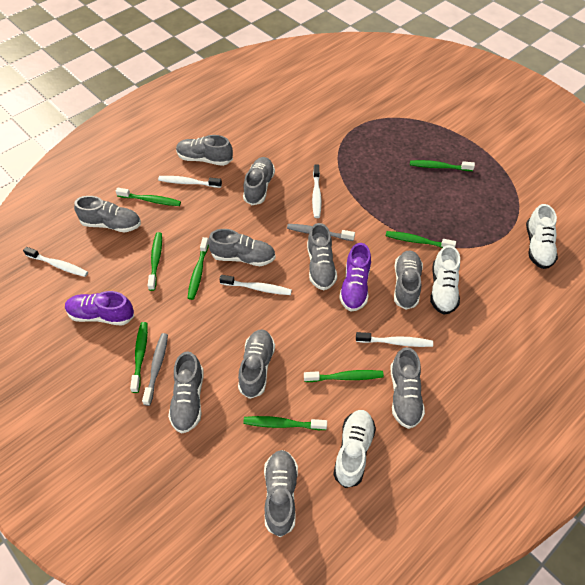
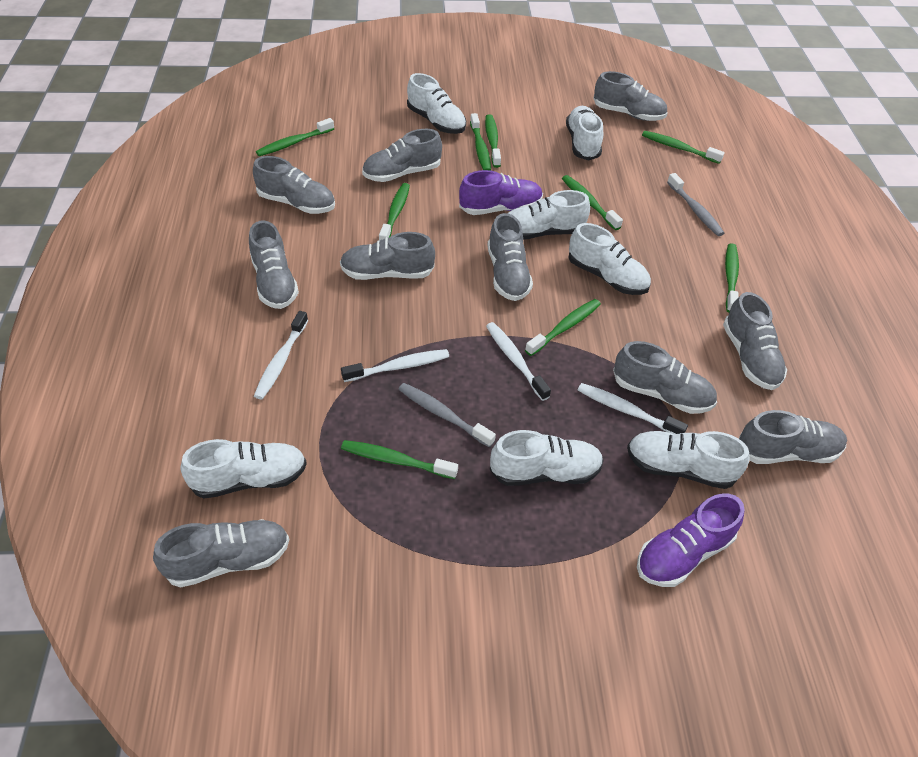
green toothbrush: 8 -> 9
white shoe: 3 -> 7
white toothbrush: 5 -> 4

